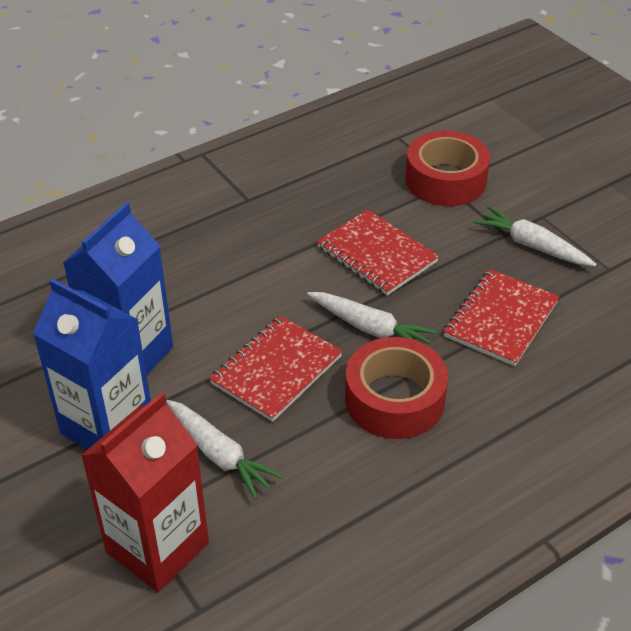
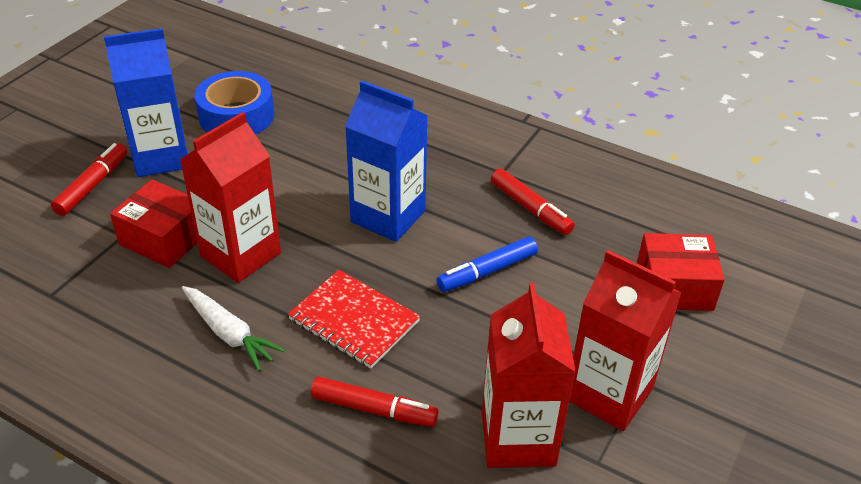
blue marker: 0 -> 1
blue tape: 0 -> 1
red box: 0 -> 2
red carton: 1 -> 3
red marker: 0 -> 3
red notebook: 3 -> 1
red tape: 2 -> 0
white carrot: 3 -> 1

